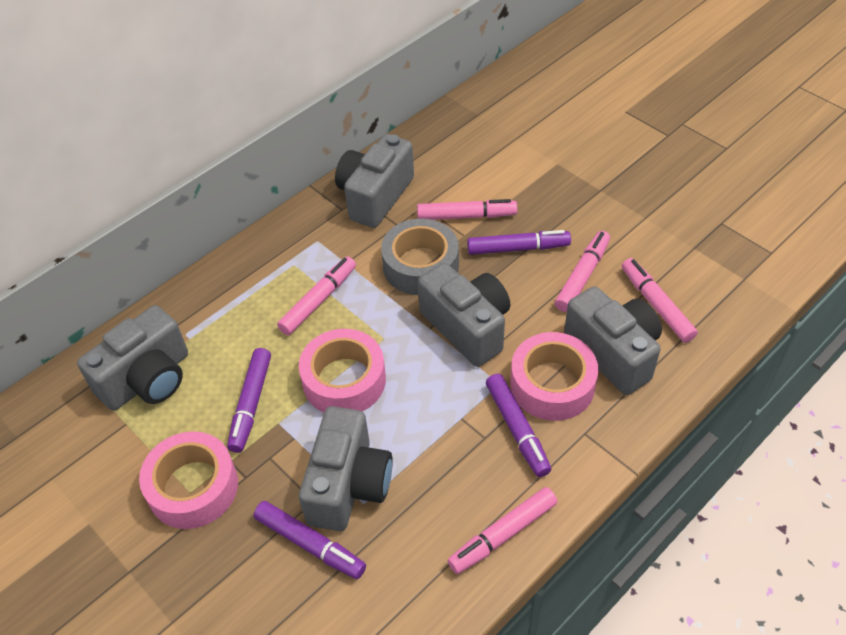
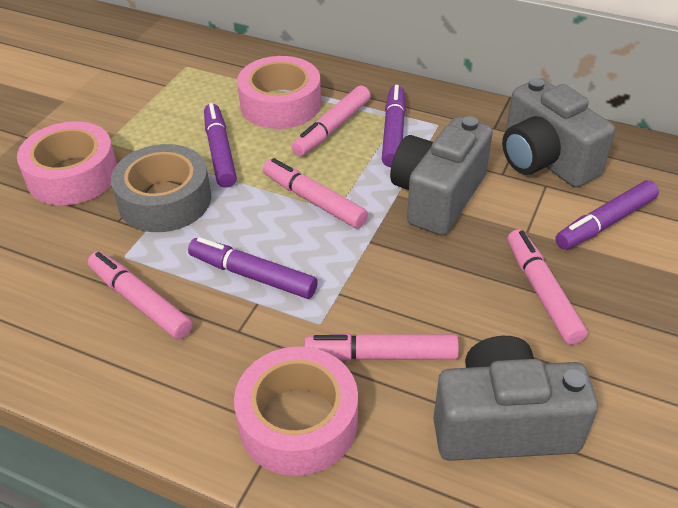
grey camera: 5 -> 3

